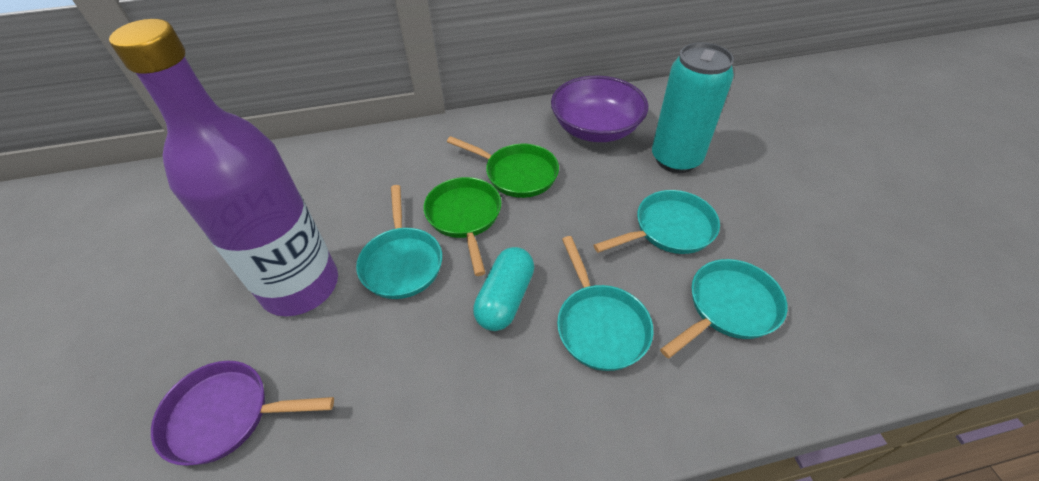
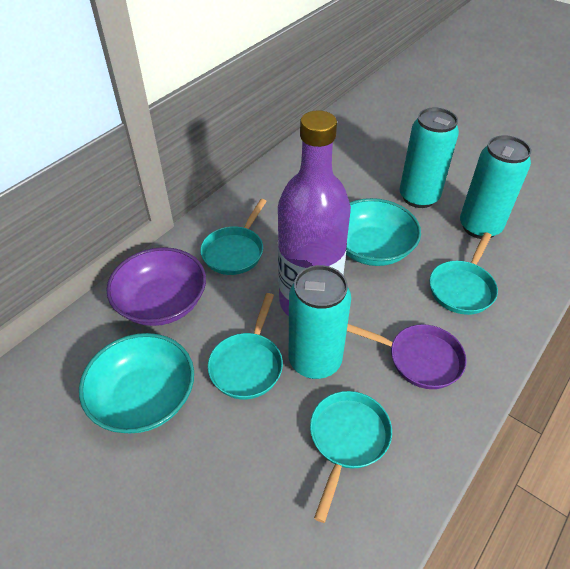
green pan: 2 -> 0
turquoise bowl: 0 -> 2
turquoise can: 1 -> 3
turquoise capsule: 1 -> 0

